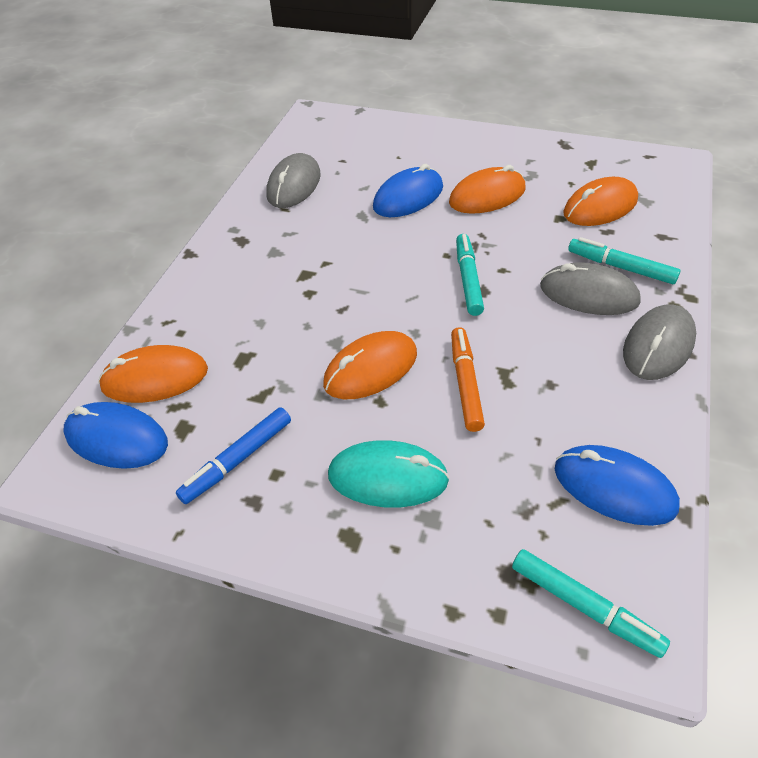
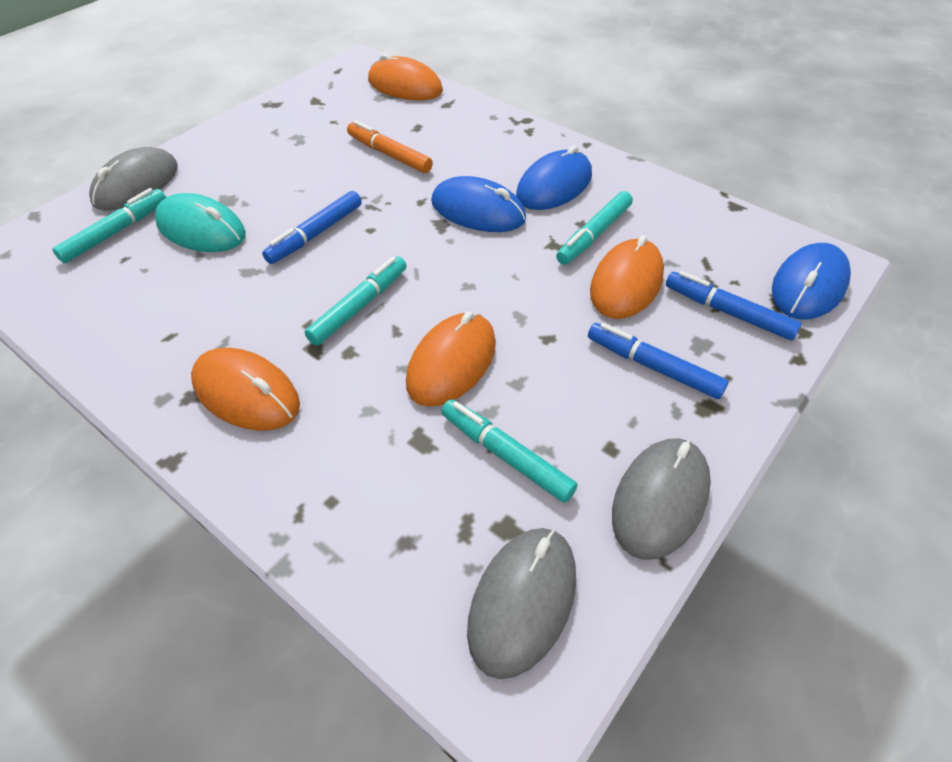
blue marker: 1 -> 3
turquoise marker: 3 -> 4

